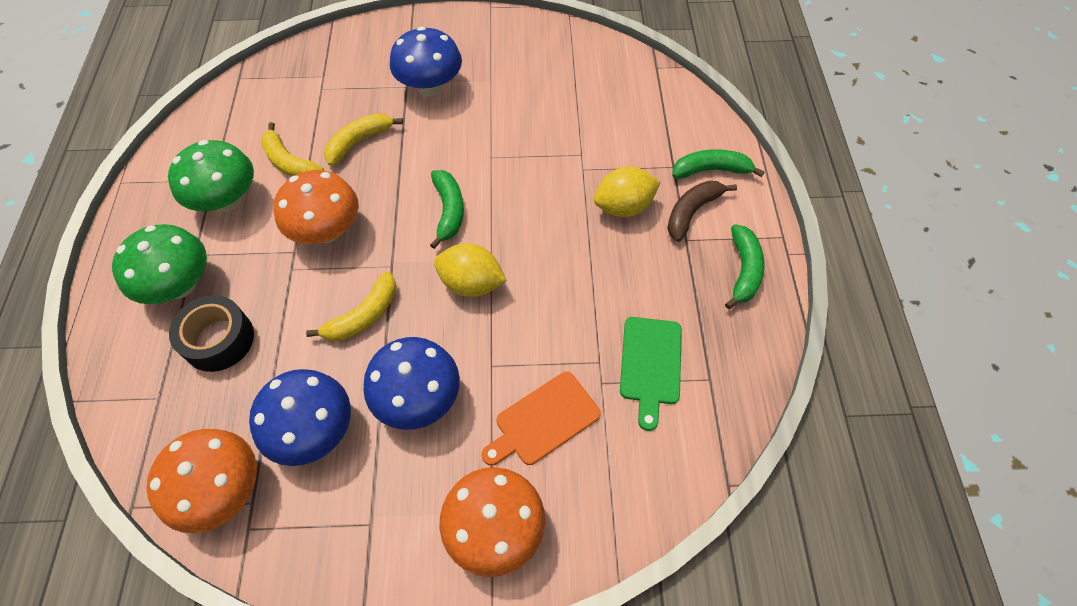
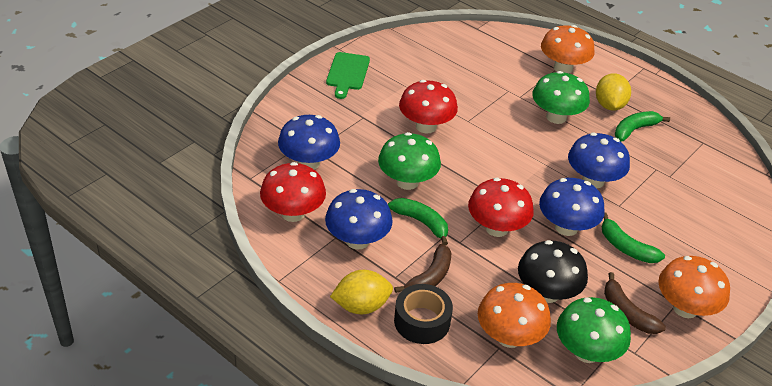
black mushroom: 0 -> 1
blue mushroom: 3 -> 4
brown banana: 1 -> 2
green mushroom: 2 -> 3
orange cutting board: 1 -> 0
red mushroom: 0 -> 3
yellow banana: 3 -> 0

